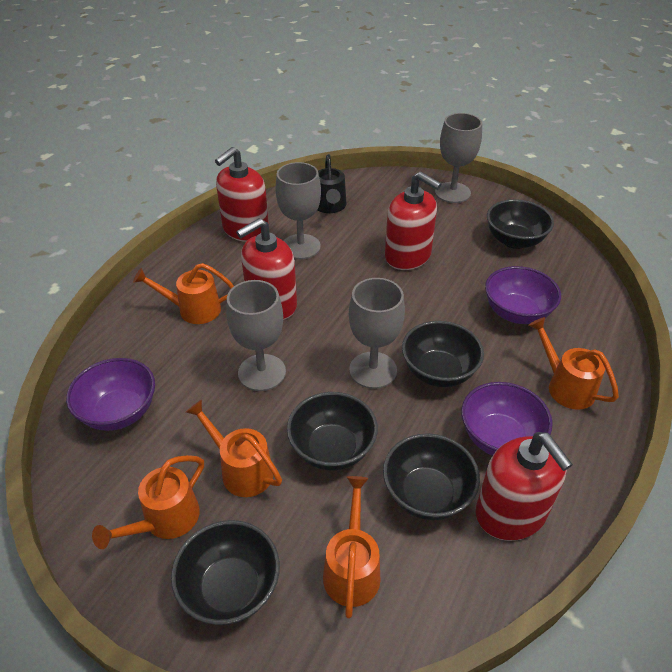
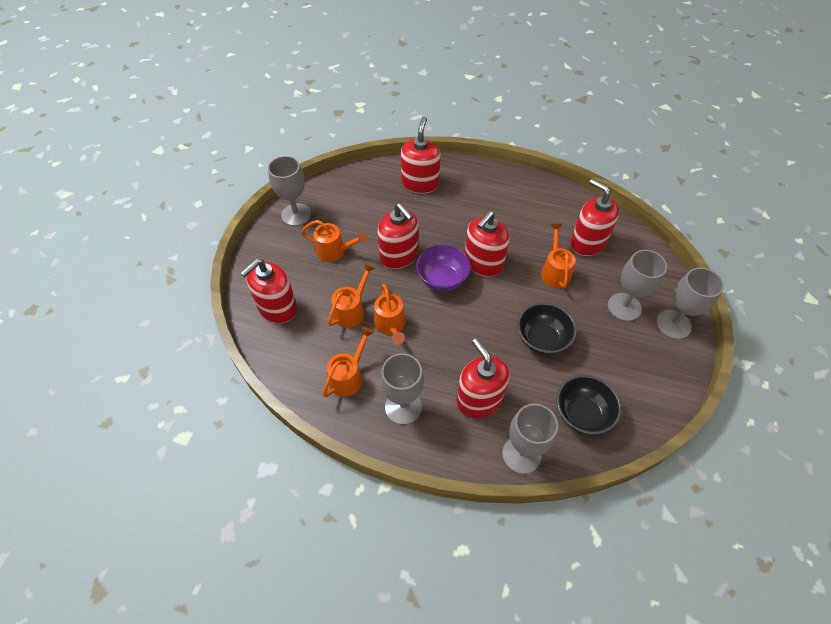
black bowl: 5 -> 2
black watering can: 1 -> 0
grey goblet: 4 -> 5
purple bowl: 3 -> 1
red soap dispenser: 4 -> 6

